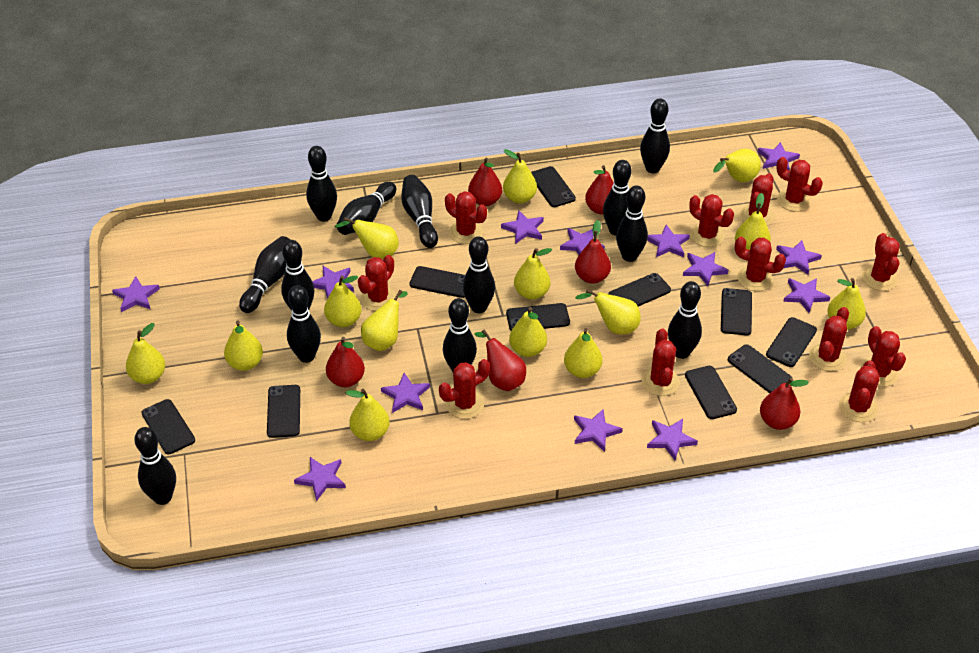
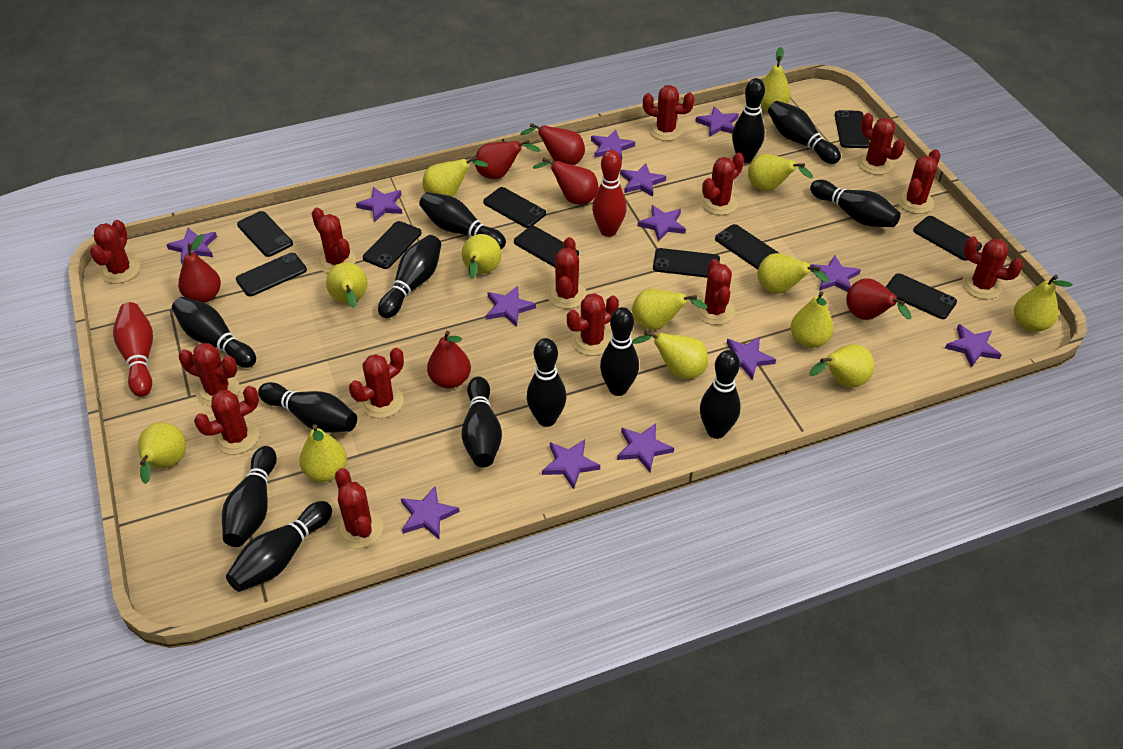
red bowling pin: 0 -> 2
red cactus: 12 -> 14
yellow pear: 14 -> 13

